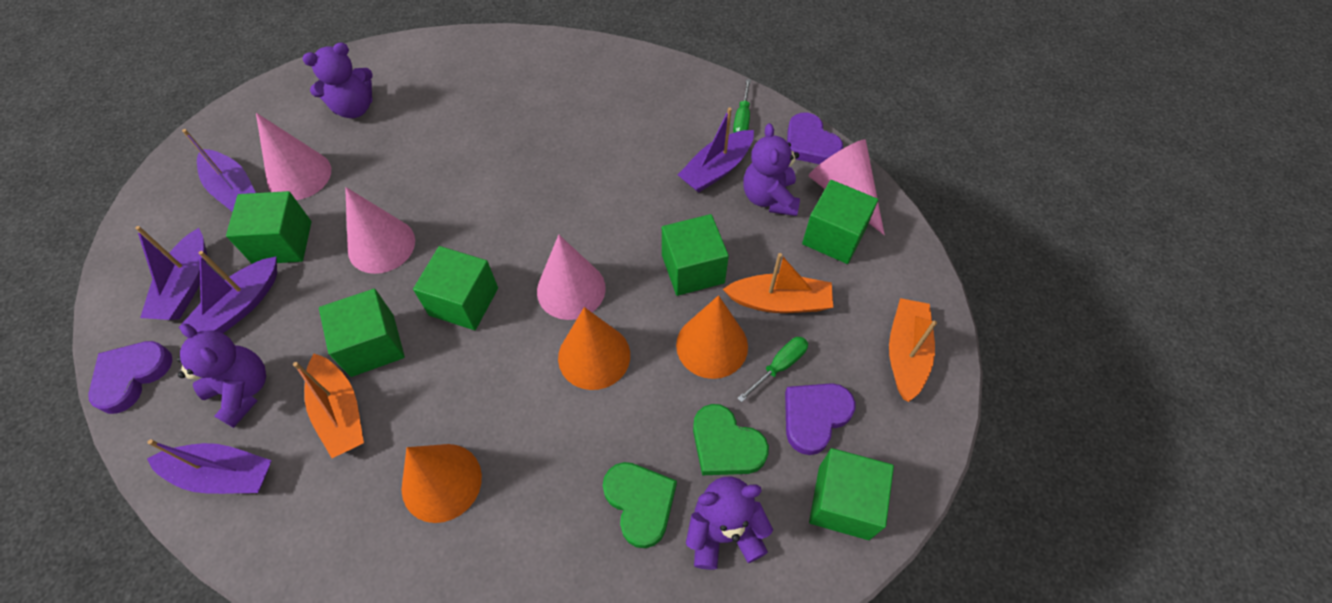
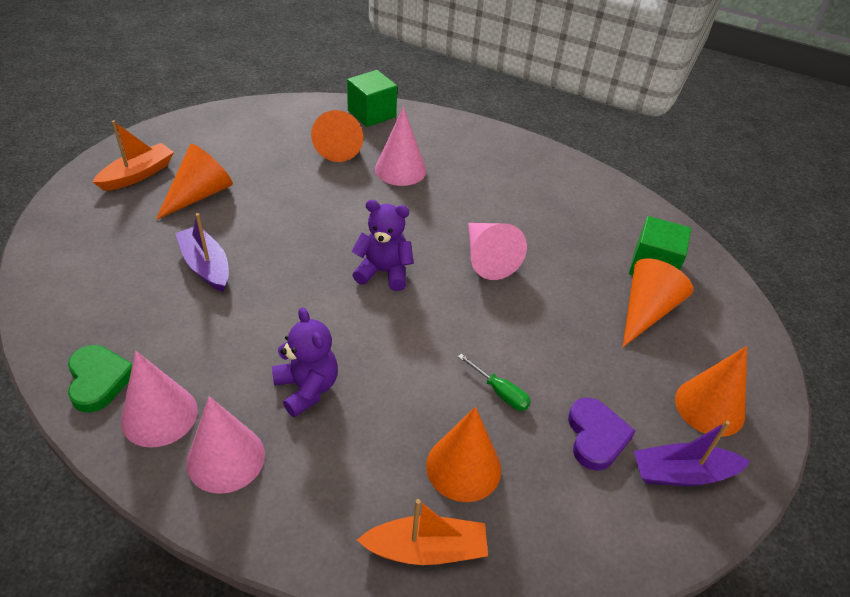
green cube: 6 -> 2
green heart: 2 -> 1
green screwdriver: 2 -> 1
orange boat: 3 -> 2
orange cone: 3 -> 5
purple boat: 5 -> 2
purple heart: 3 -> 1
purple teddy bear: 4 -> 2

